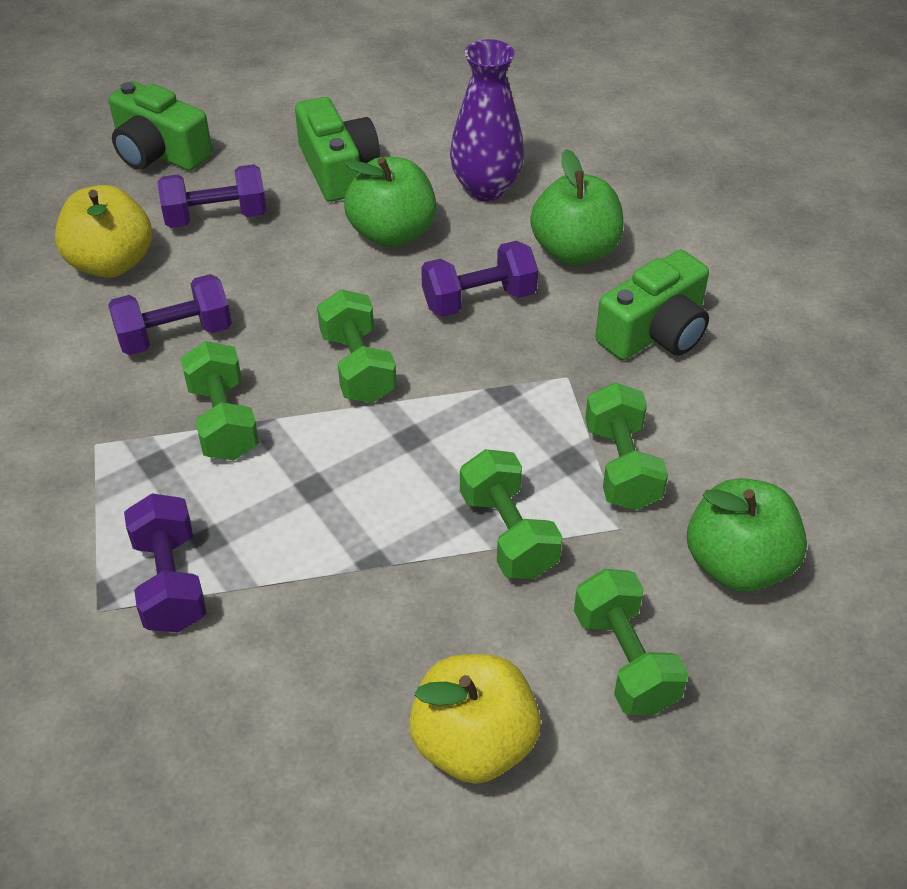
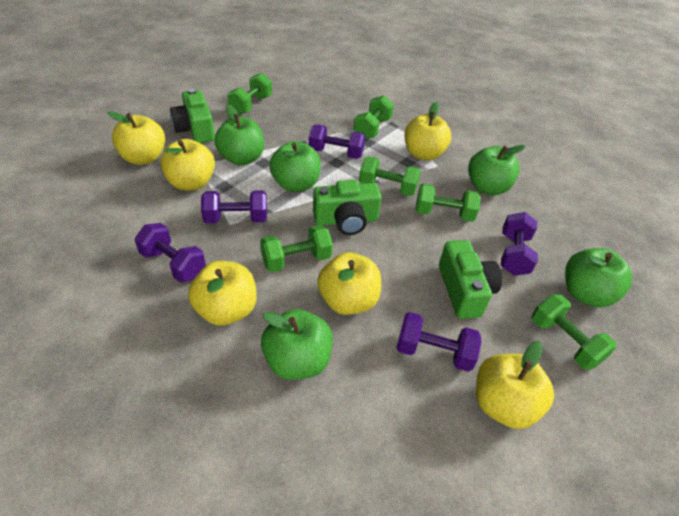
green apple: 3 -> 5
green dumbbell: 5 -> 6
purple dumbbell: 4 -> 5
purple vase: 1 -> 0
yellow apple: 2 -> 6

